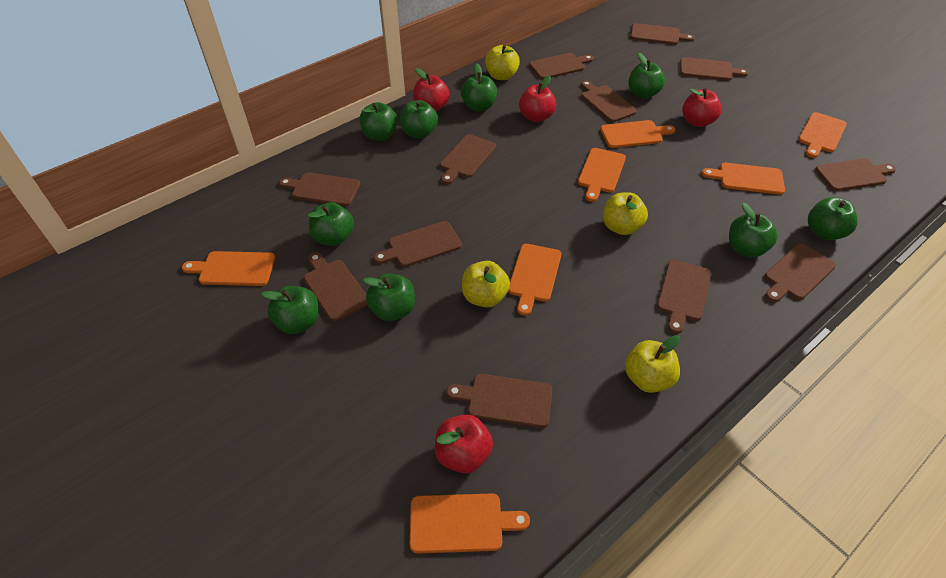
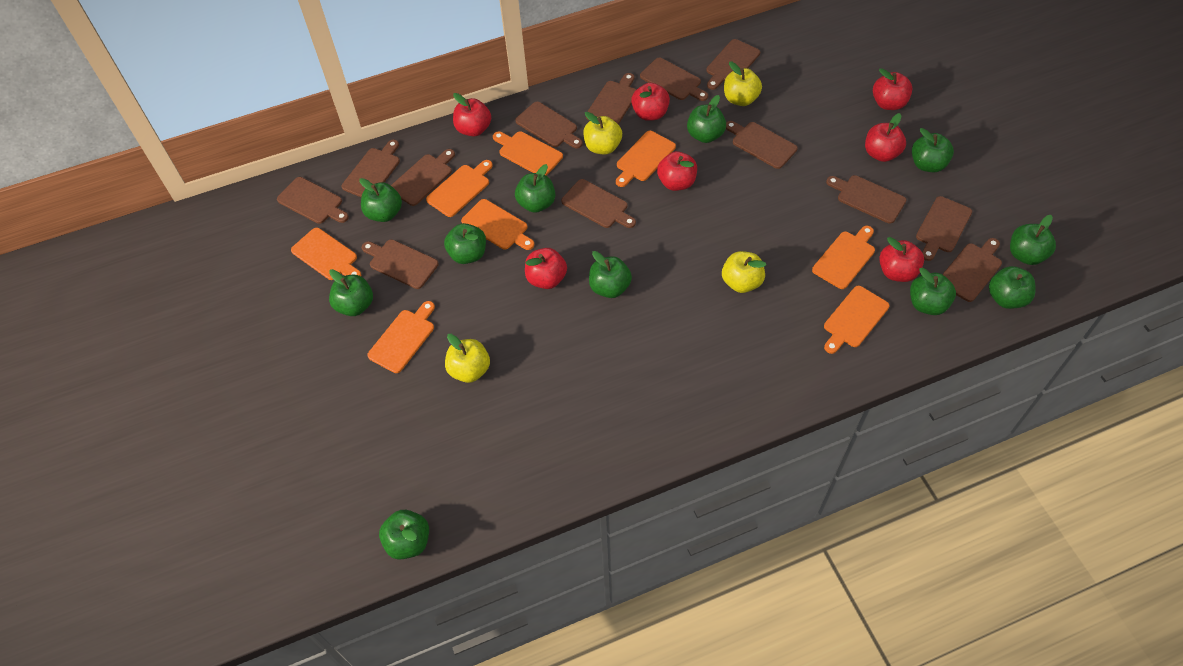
brown cutting board: 12 -> 13
green apple: 9 -> 11
orange cutting board: 7 -> 8
red apple: 4 -> 7

